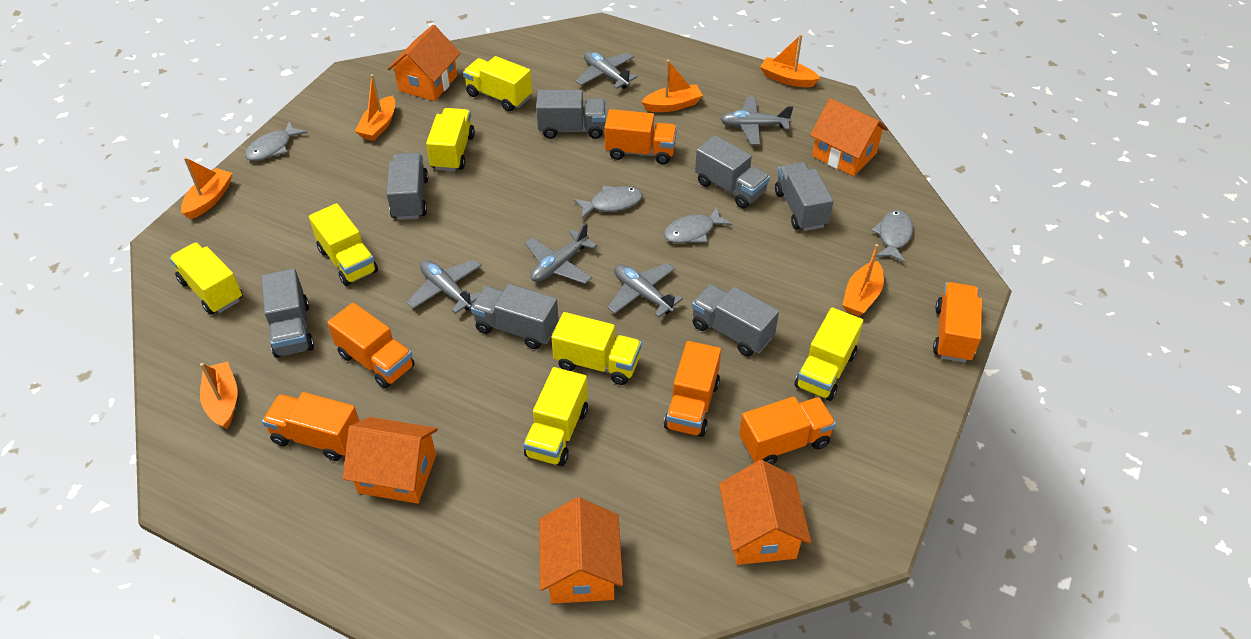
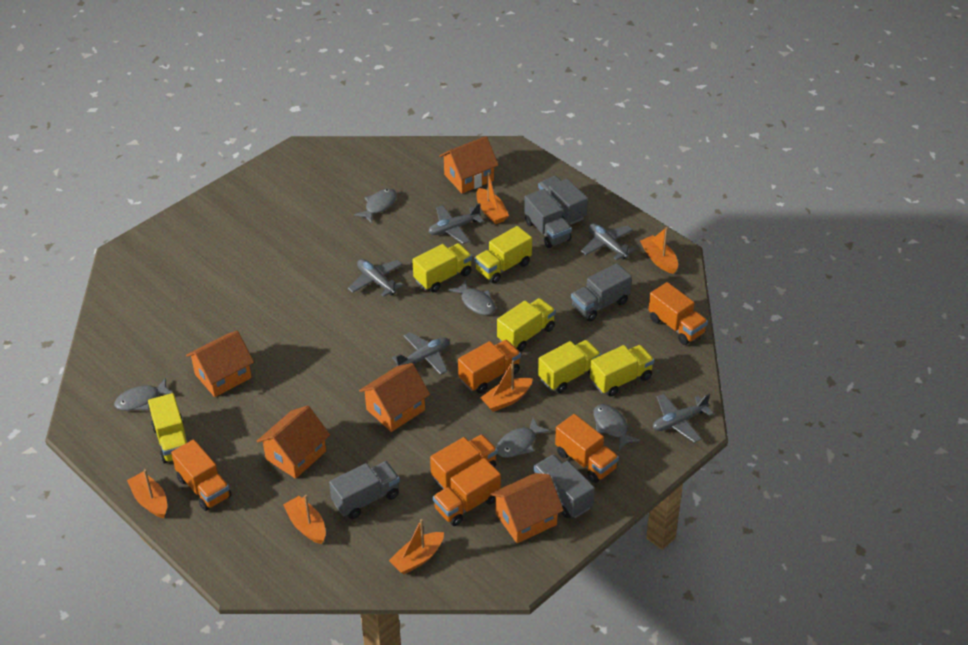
grey fish: 4 -> 5
grey truck: 7 -> 5
yellow truck: 7 -> 6

